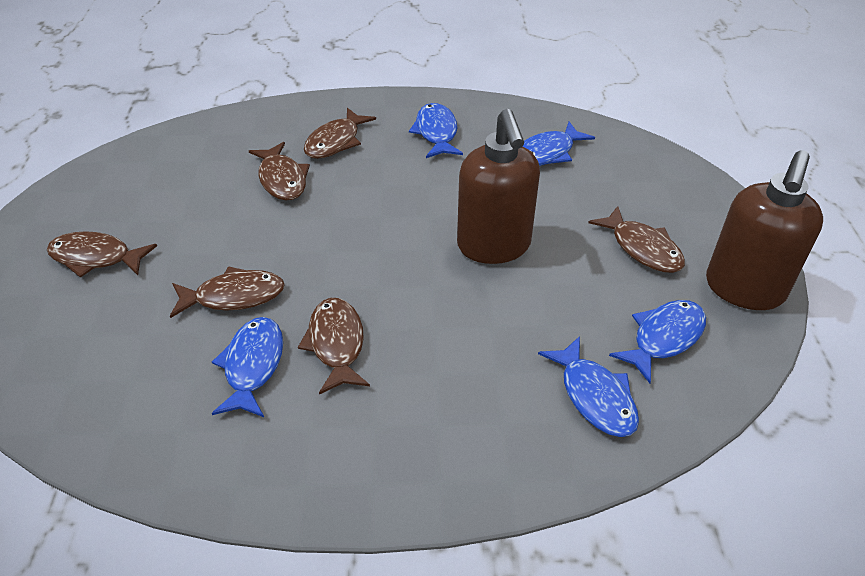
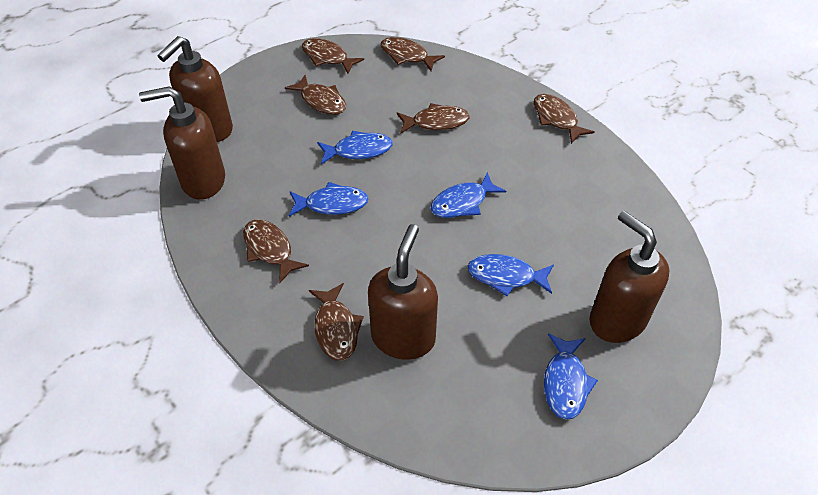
brown fish: 6 -> 7
brown soap dispenser: 2 -> 4

